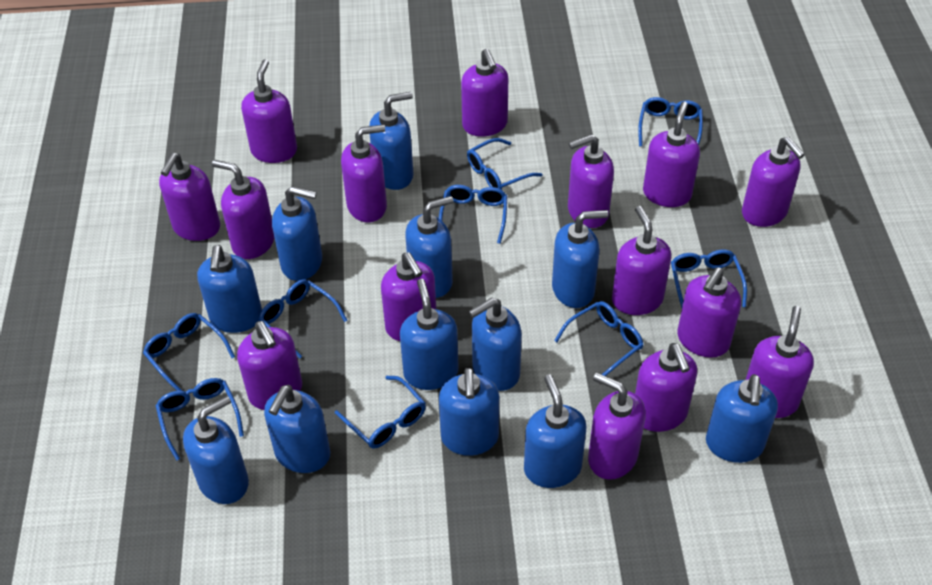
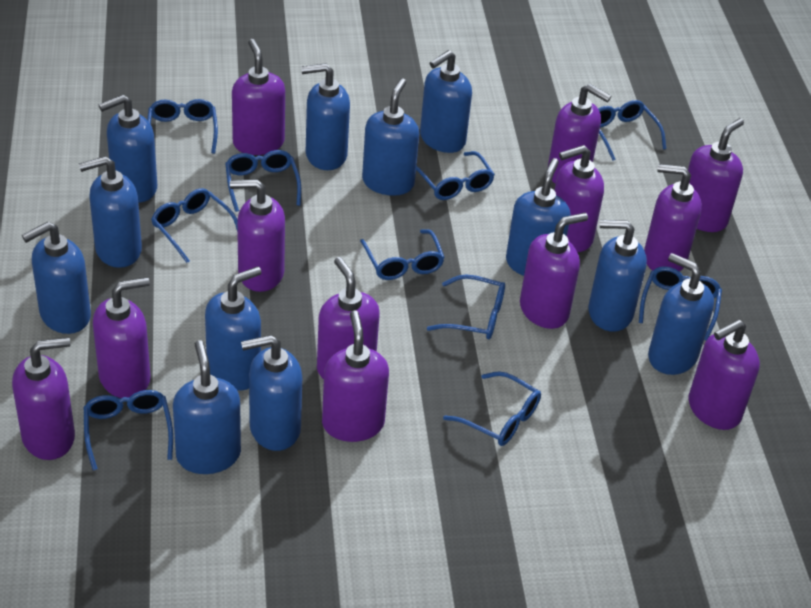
blue glasses: 9 -> 10
purple soap dispenser: 15 -> 12

